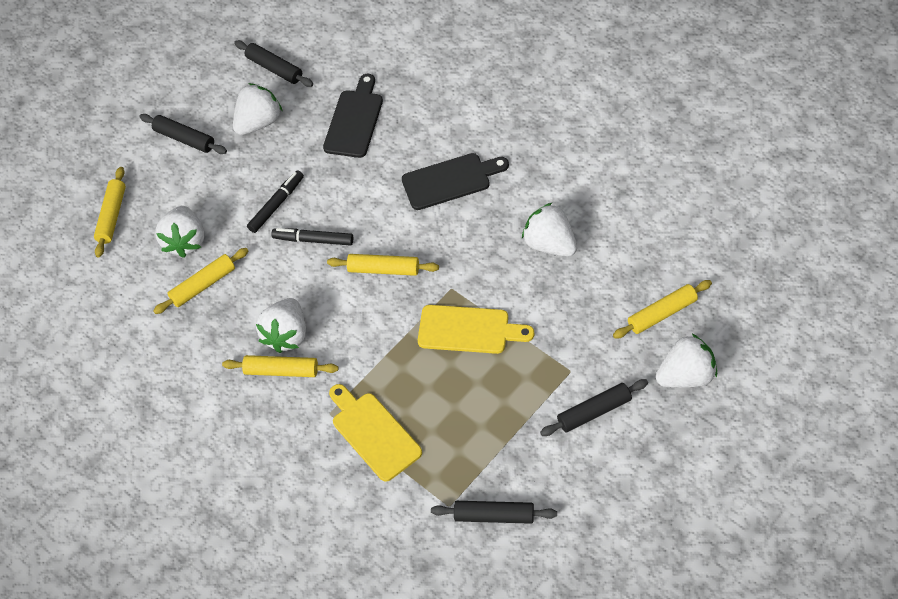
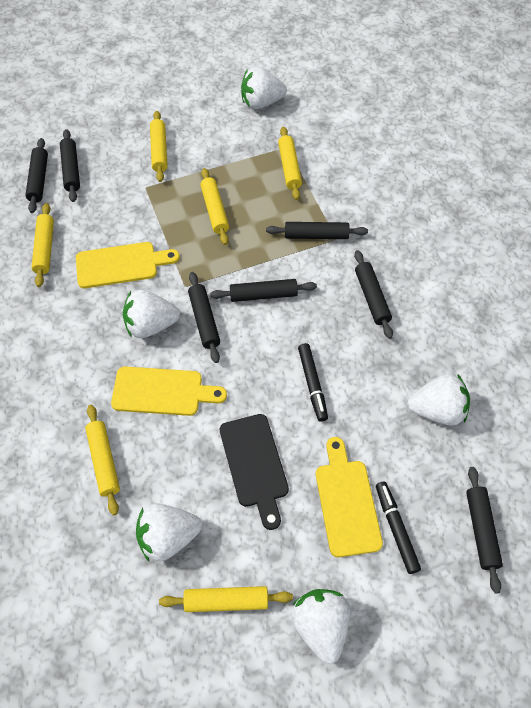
black cutting board: 2 -> 1
black rolling pin: 4 -> 7
yellow cutting board: 2 -> 3
yellow rolling pin: 5 -> 6

